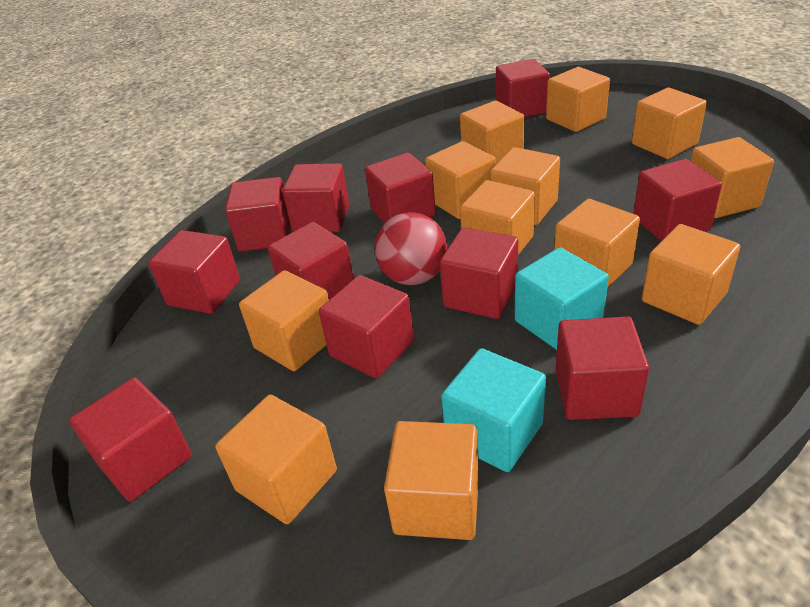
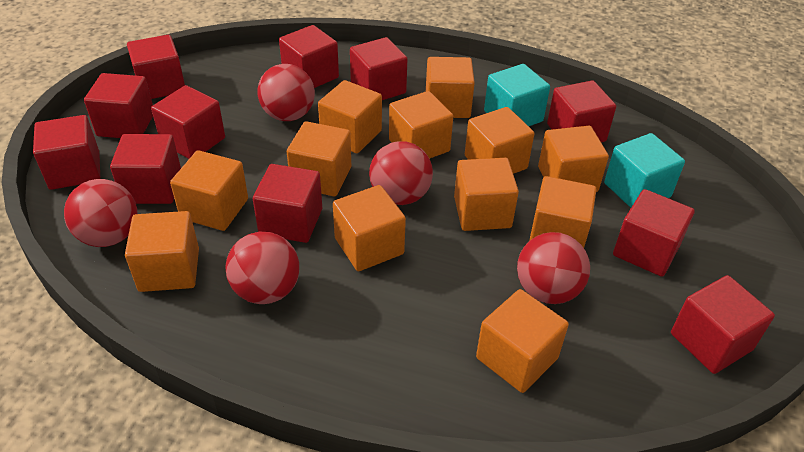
red ball: 1 -> 5

